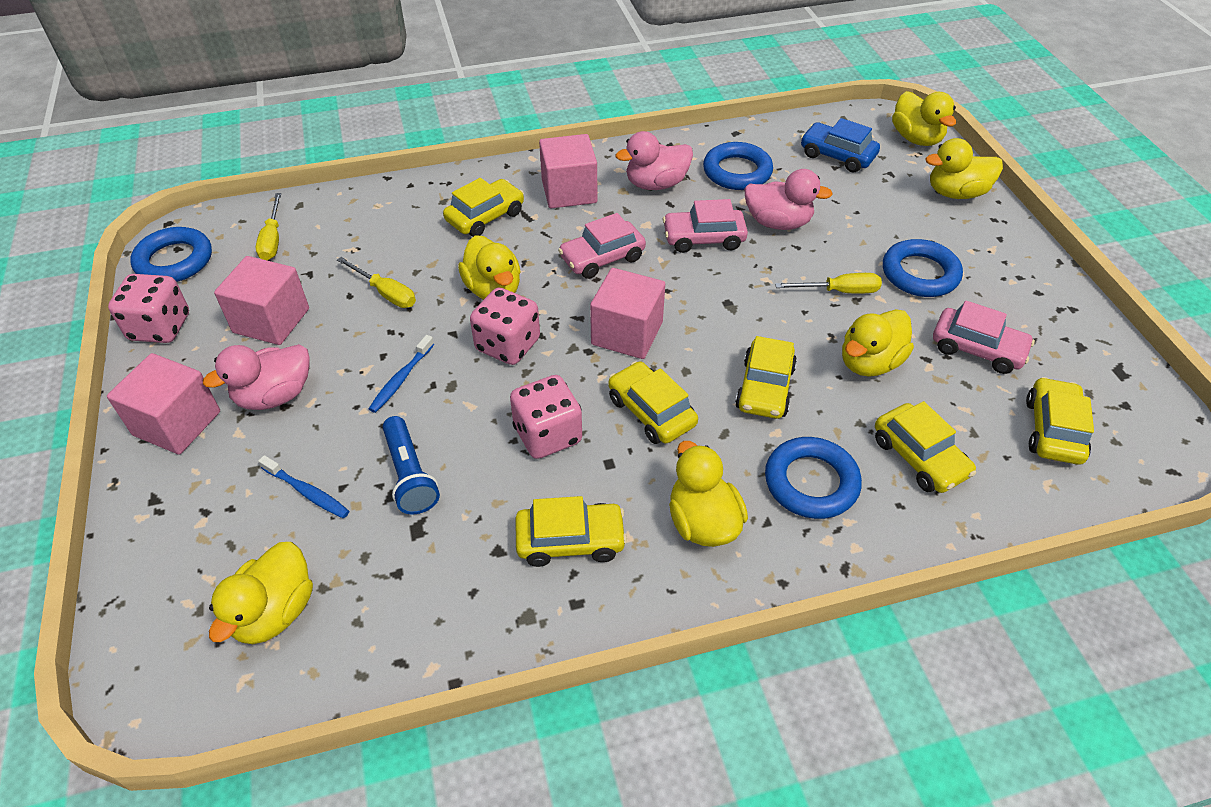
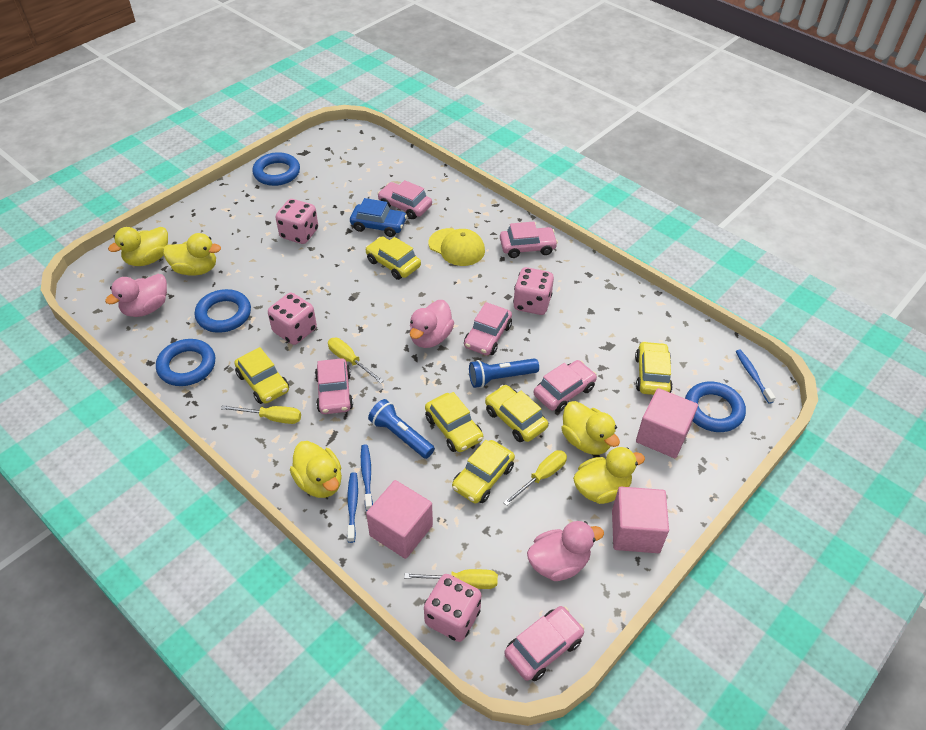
blue flashlight: 1 -> 2
blue toothbrush: 2 -> 3
pink car: 3 -> 6
pink cube: 4 -> 3
pink dice: 3 -> 4
yellow cap: 0 -> 1
yellow duck: 6 -> 5
yellow screwdriver: 3 -> 4

